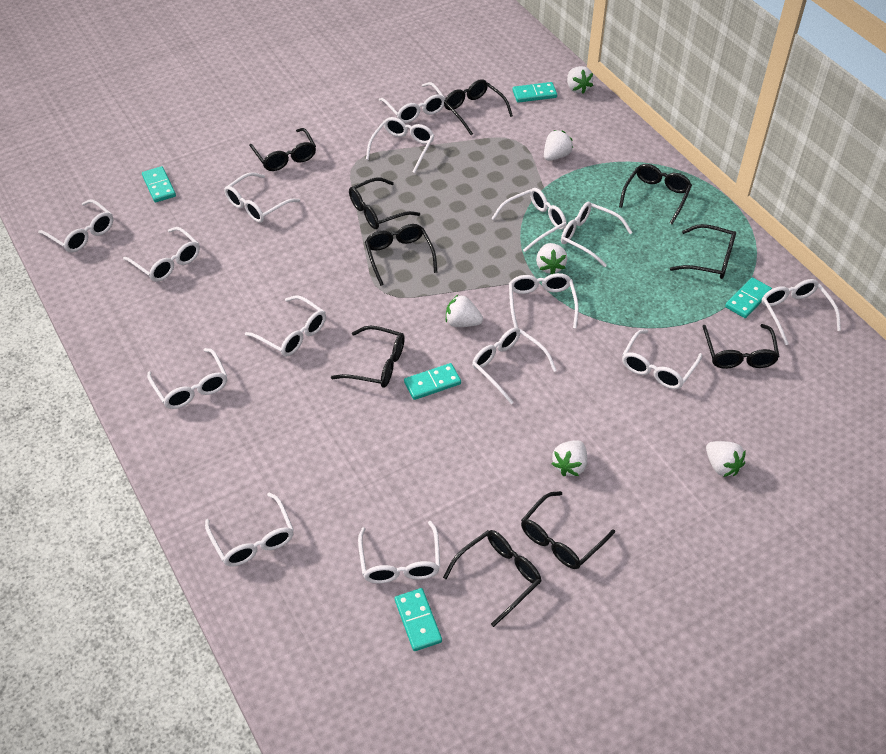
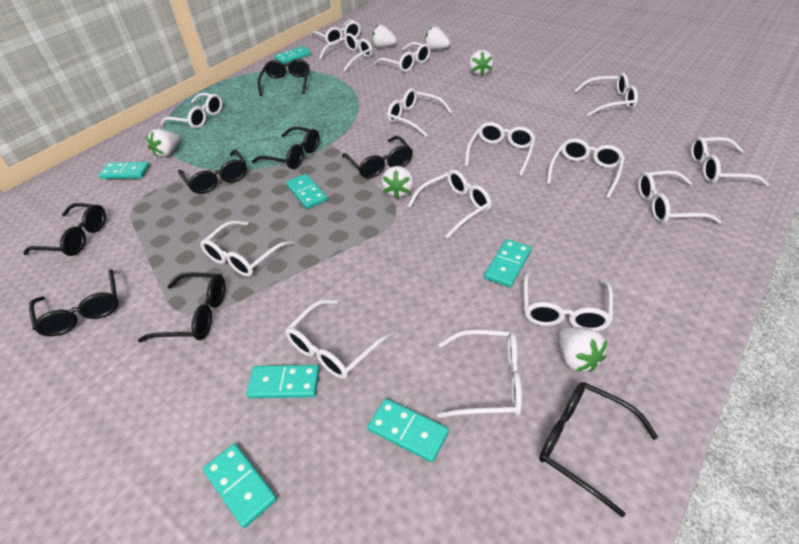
black glasses: 10 -> 8
turquoise domino: 5 -> 7

